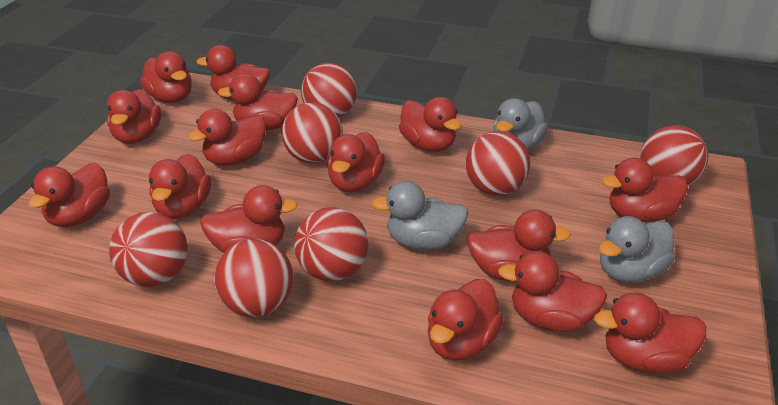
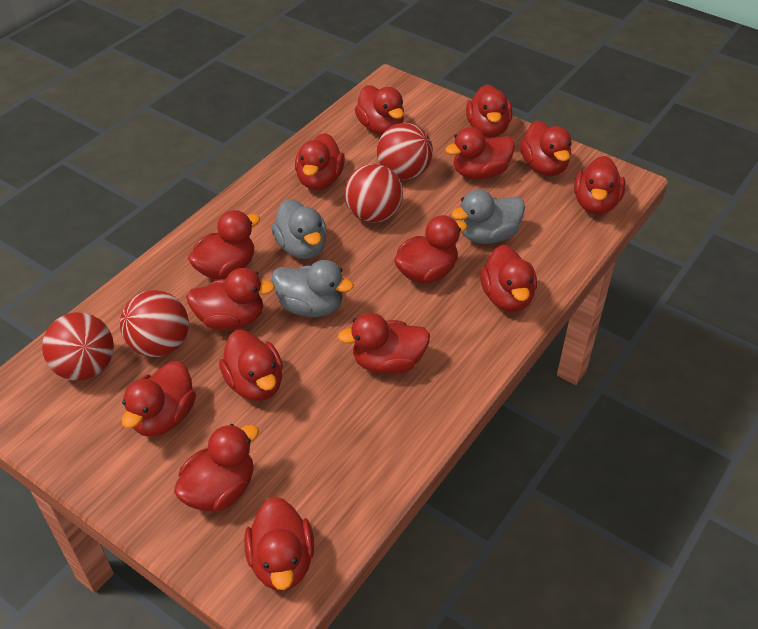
red ball: 7 -> 4

